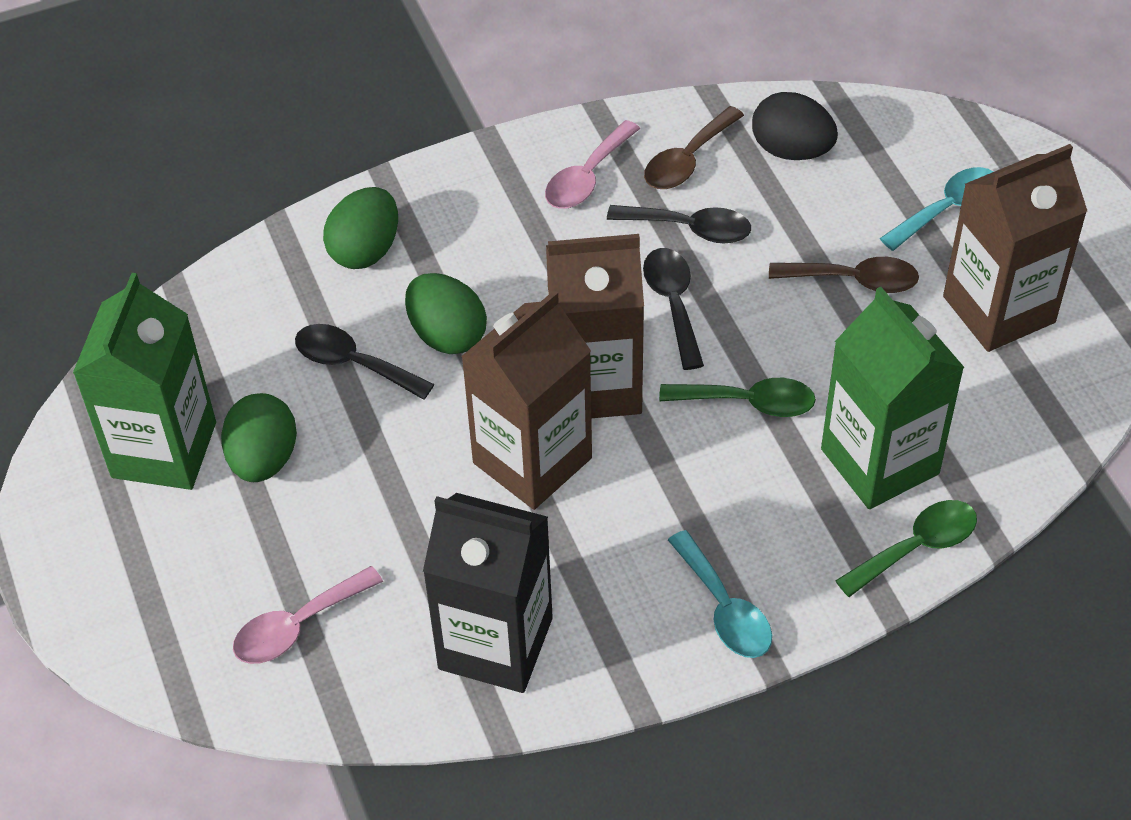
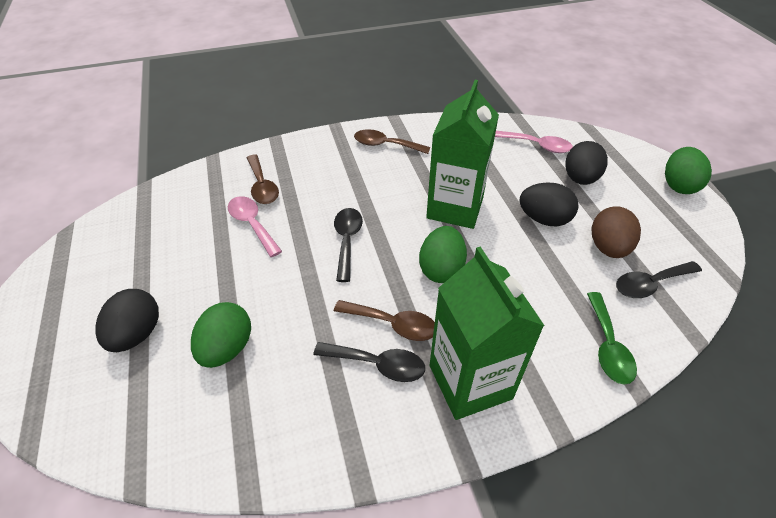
black carton: 1 -> 0
black egg: 1 -> 3
brown carton: 3 -> 0
brown egg: 0 -> 1
brown spoon: 2 -> 3
green spoon: 2 -> 1
turquoise spoon: 2 -> 0

